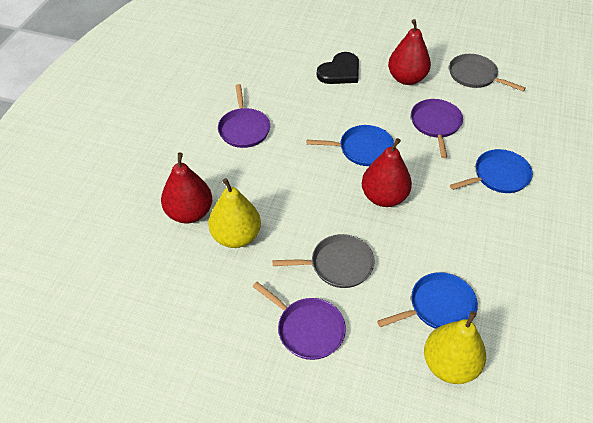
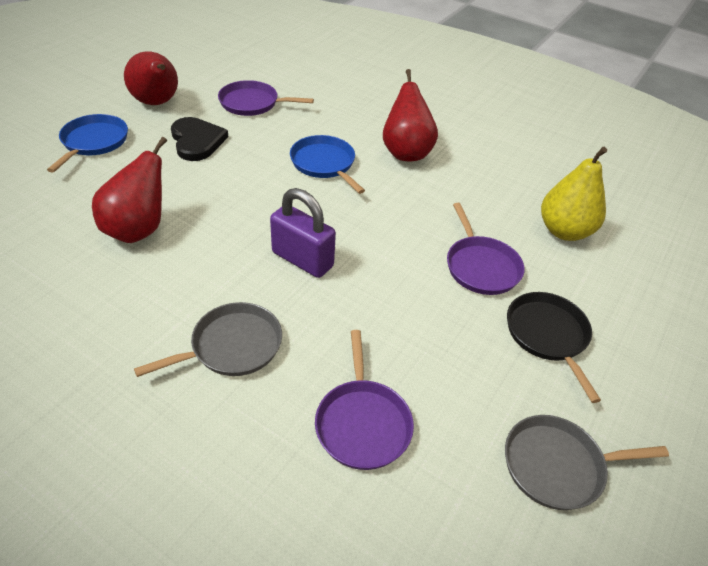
black pan: 0 -> 1
blue pan: 3 -> 2
purple padlock: 0 -> 1
yellow pear: 2 -> 1

